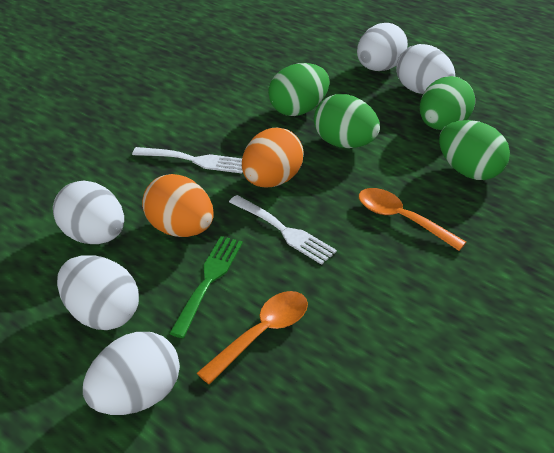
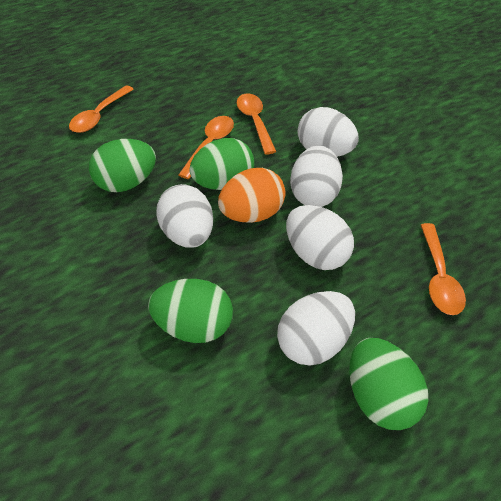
green fork: 1 -> 0
orange egg: 2 -> 1
orange spoon: 2 -> 4
white fork: 2 -> 0

